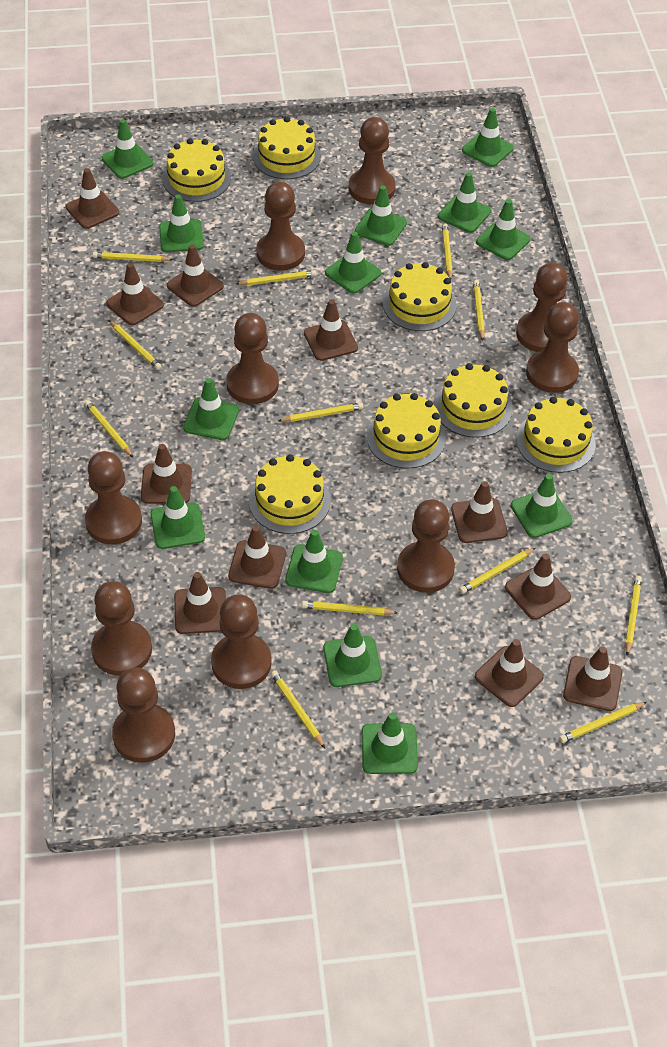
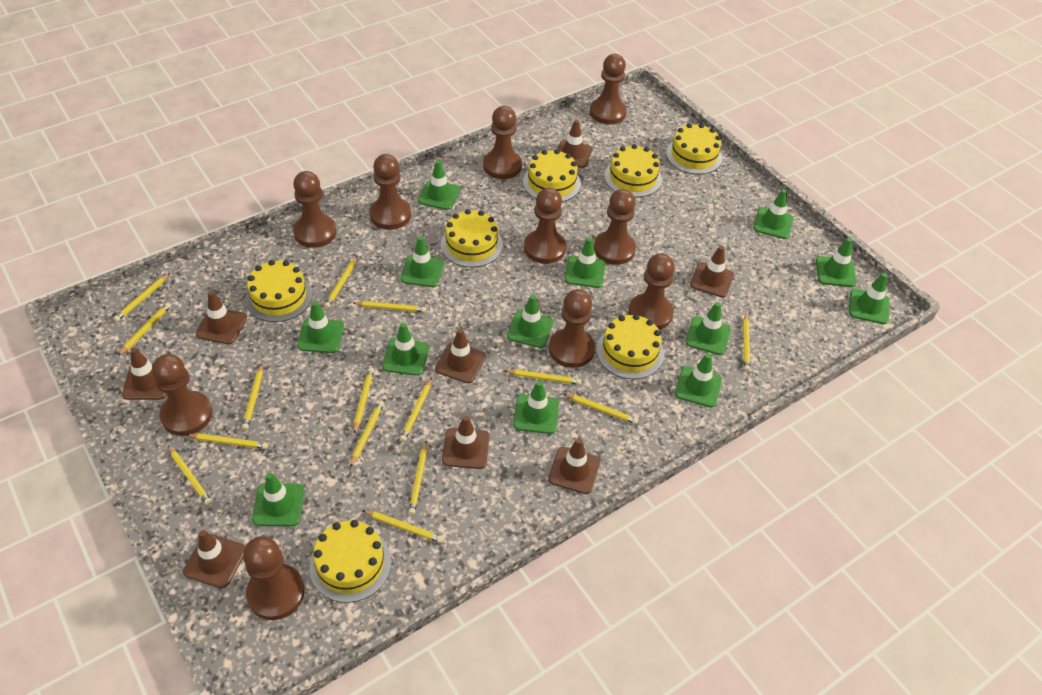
brown traffic cone: 11 -> 8
yellow pencil: 12 -> 15

